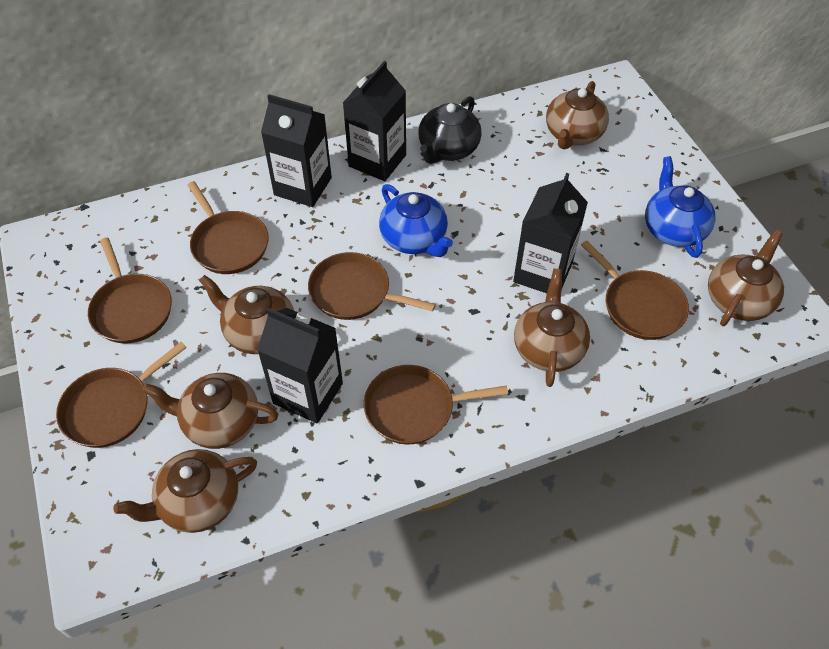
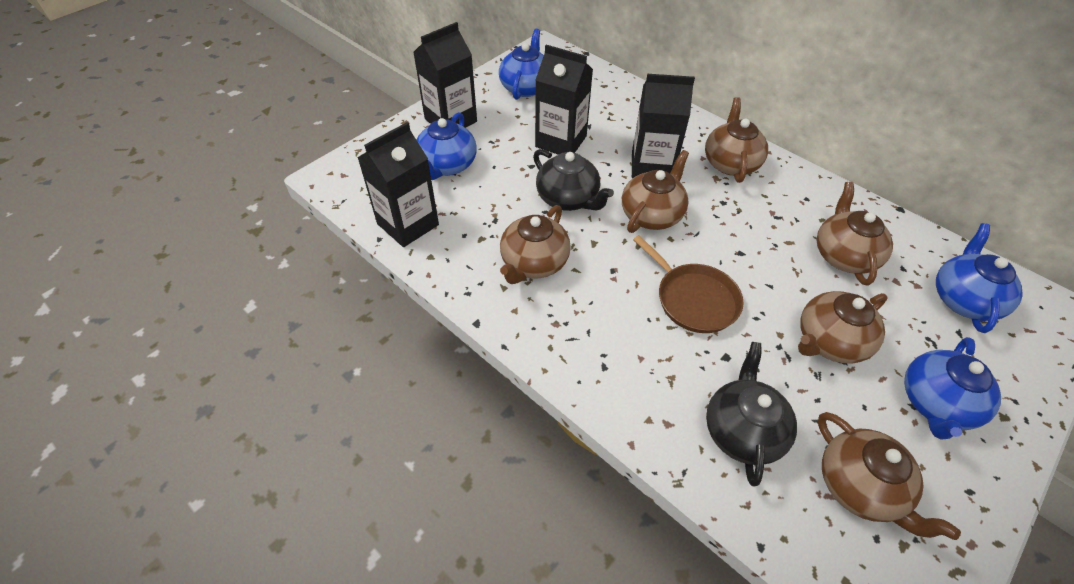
black teapot: 1 -> 2
blue teapot: 2 -> 4
brown pan: 6 -> 1

